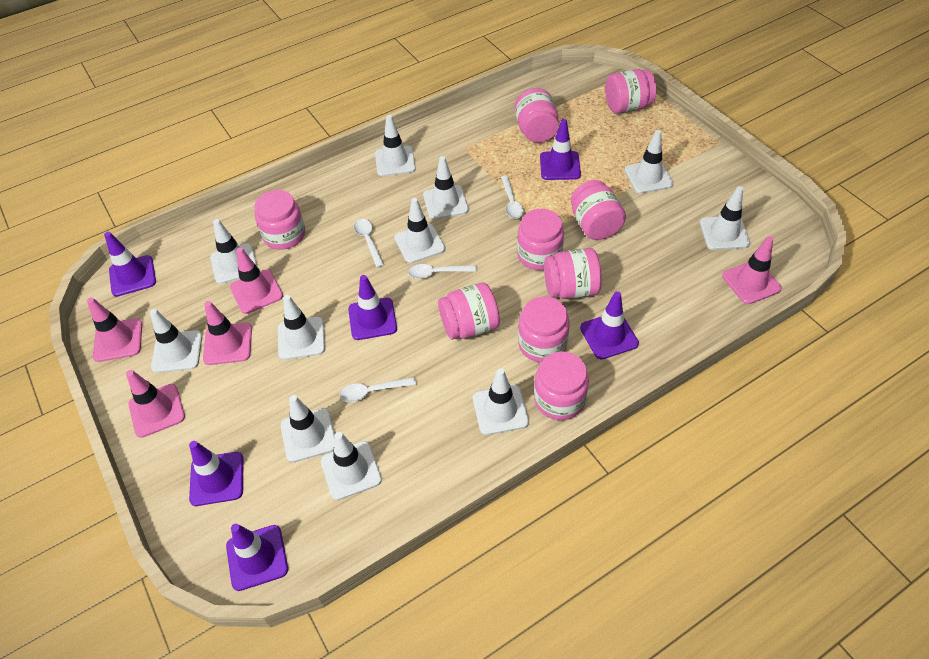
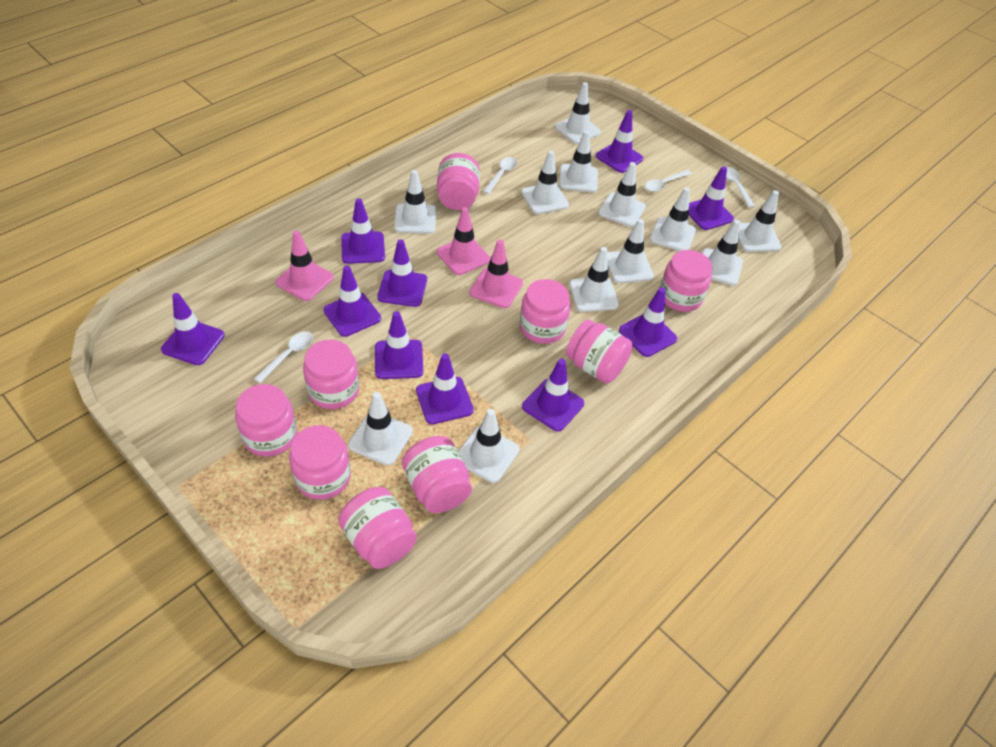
pink traffic cone: 5 -> 3
purple traffic cone: 6 -> 10
white traffic cone: 11 -> 12

